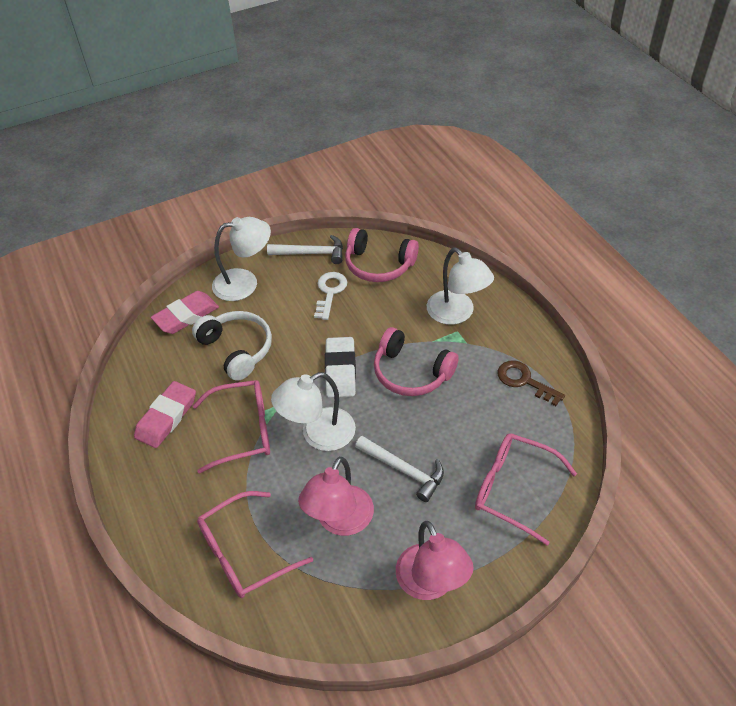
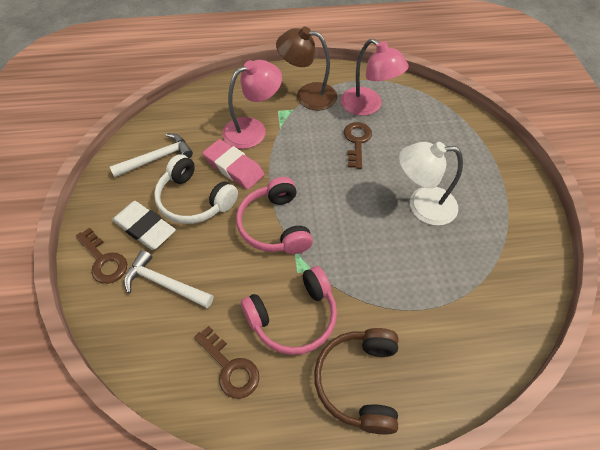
brown headphones: 0 -> 1
brown key: 1 -> 3
brown lamp: 0 -> 1
pink eraser: 2 -> 1
pink glasses: 3 -> 0
white key: 1 -> 0
white lamp: 3 -> 1

